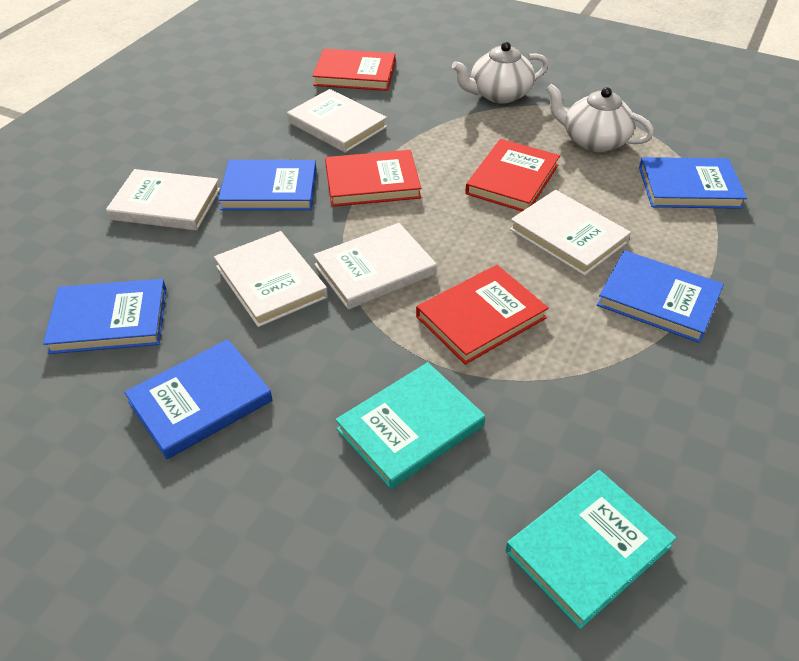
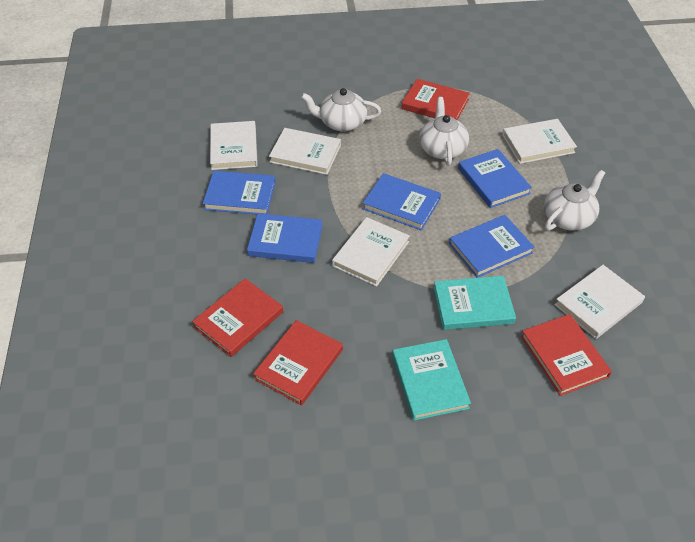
white teapot: 2 -> 3

